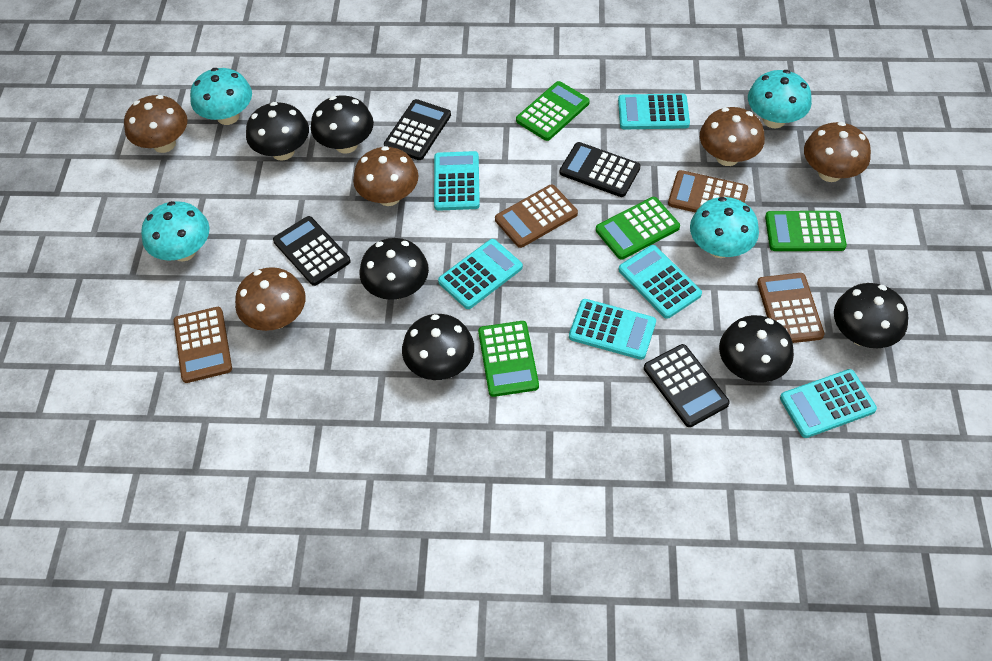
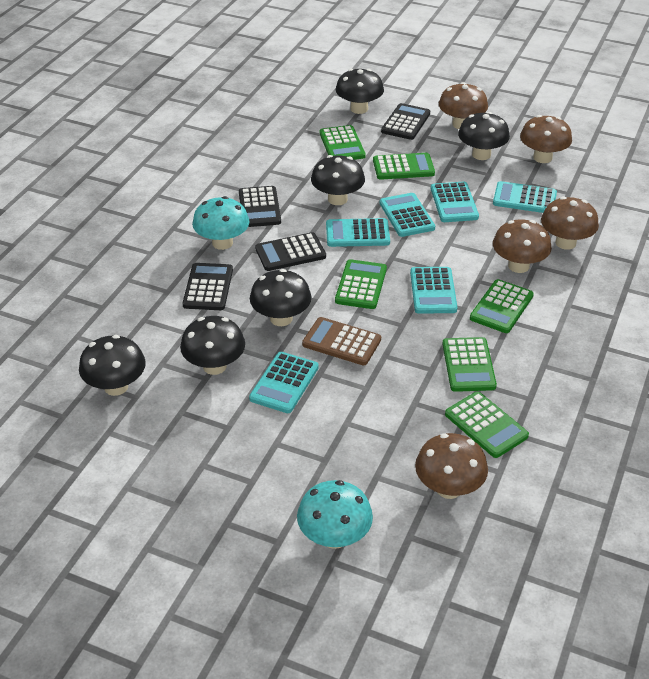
brown calculator: 4 -> 1
green calculator: 4 -> 6
turquoise mushroom: 4 -> 2

